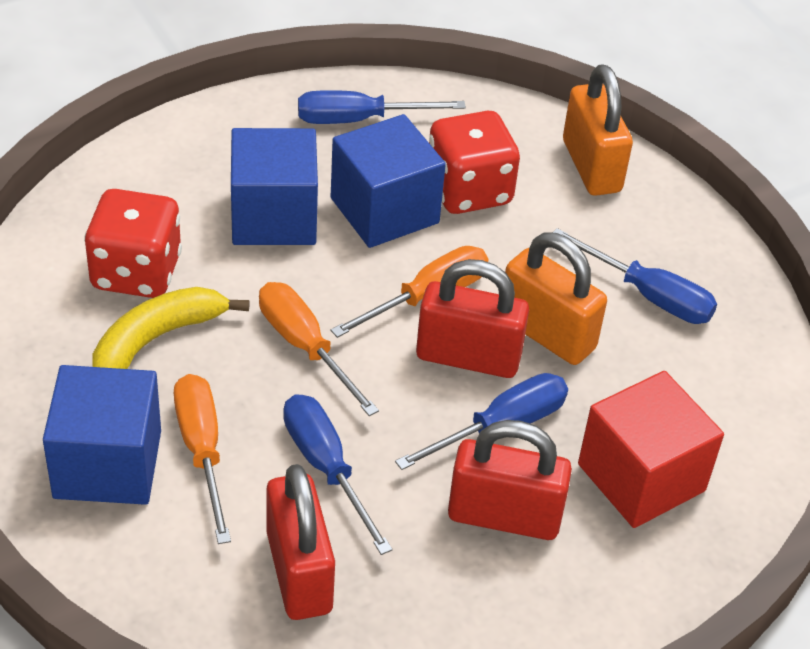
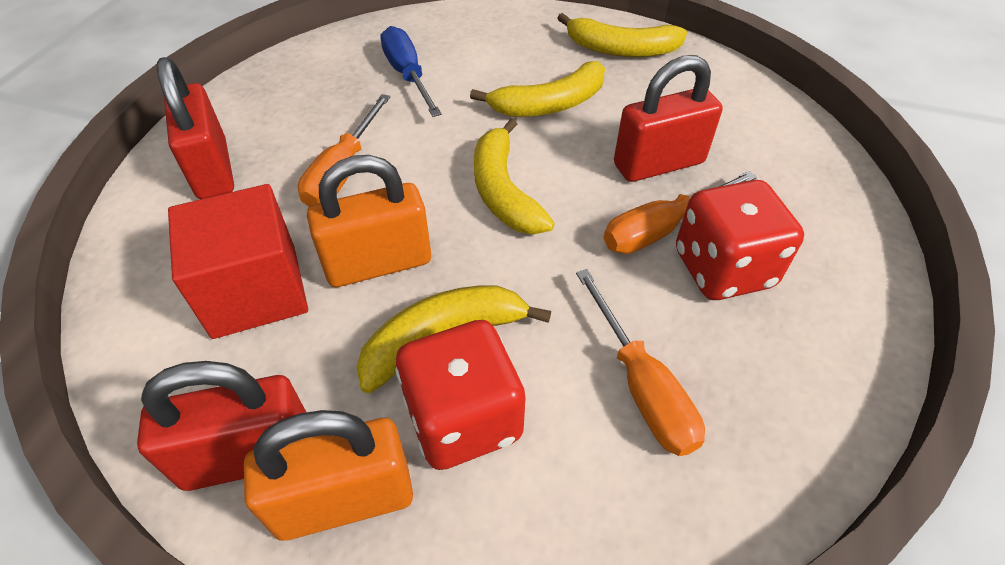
blue cube: 3 -> 0
blue screwdriver: 4 -> 1
yellow banana: 1 -> 4

